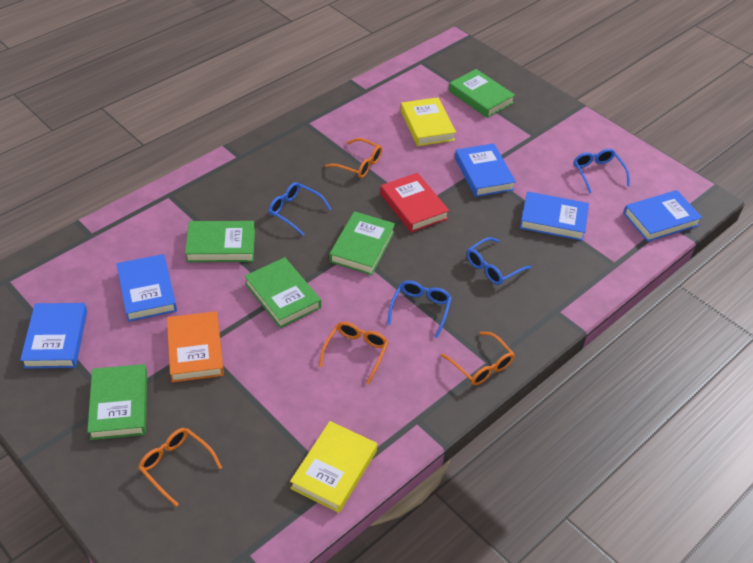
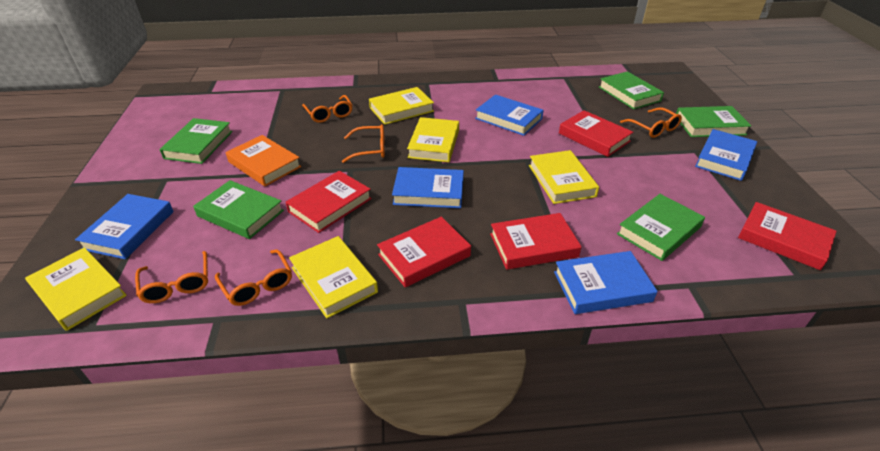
blue glasses: 4 -> 0
orange glasses: 4 -> 5
red book: 1 -> 5
yellow book: 2 -> 5

